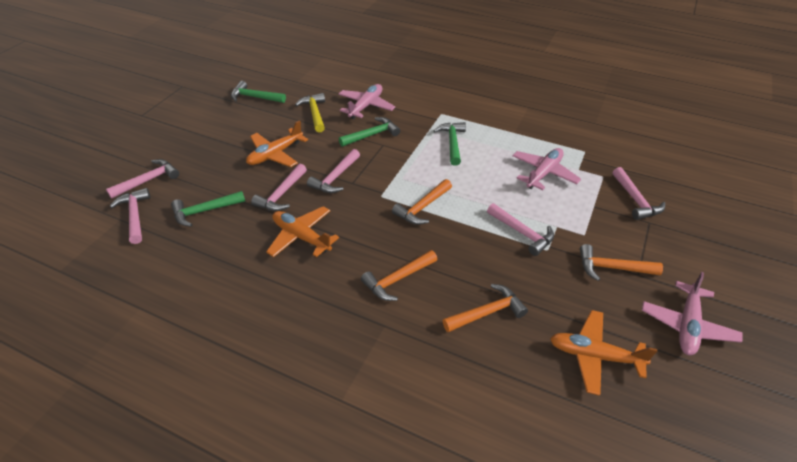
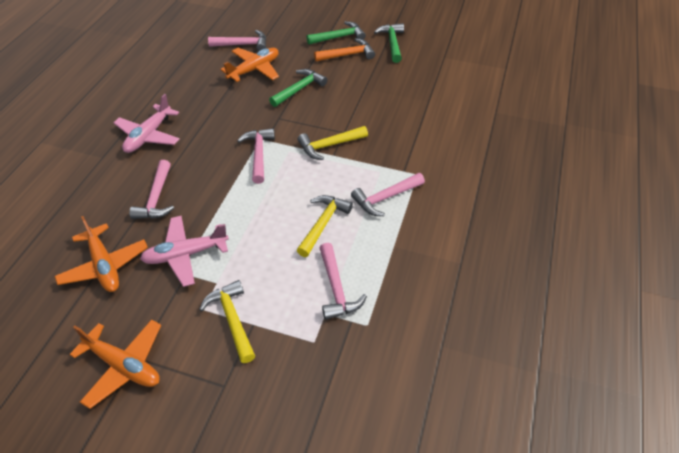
green hammer: 4 -> 3
orange hammer: 4 -> 1
pink hammer: 6 -> 5
pink plane: 3 -> 2
yellow hammer: 1 -> 3

